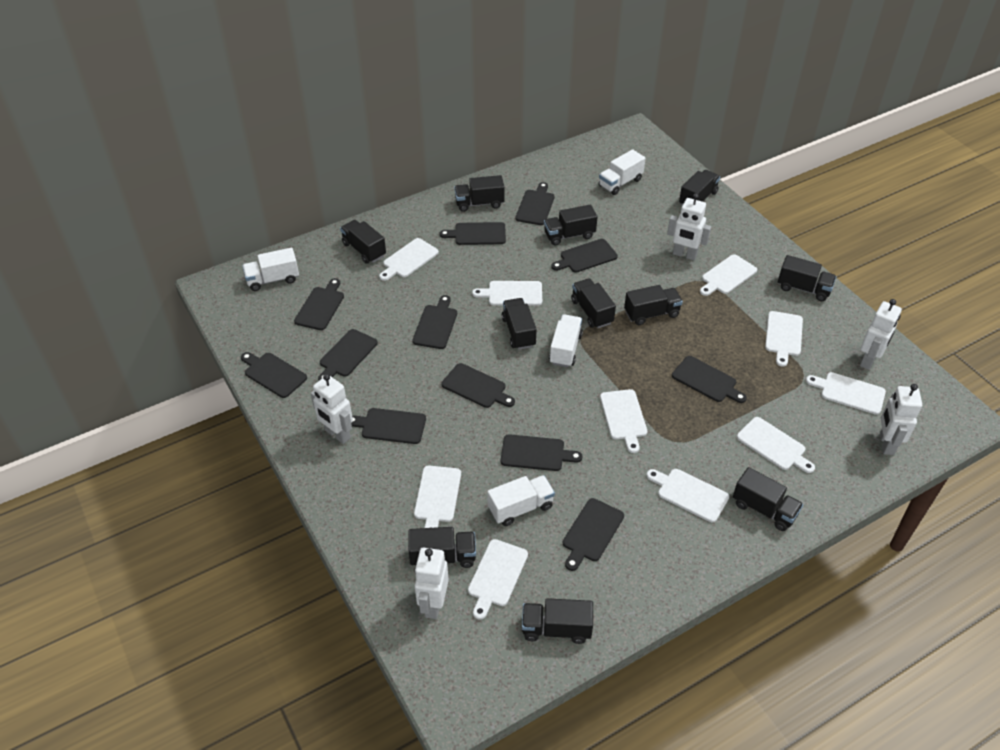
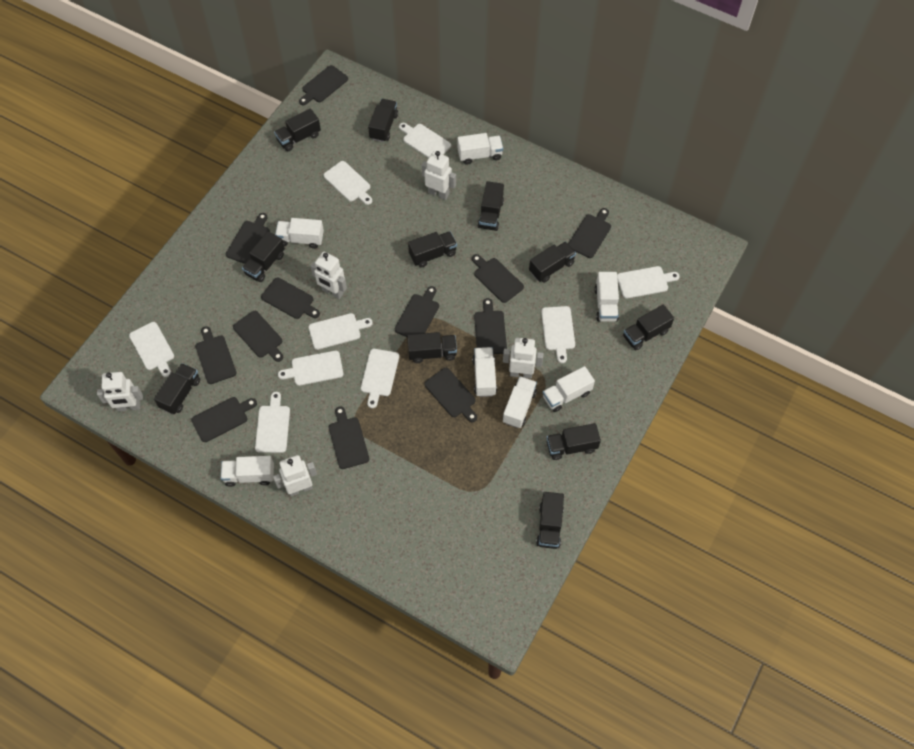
white cutting board: 10 -> 9
white truck: 4 -> 7

